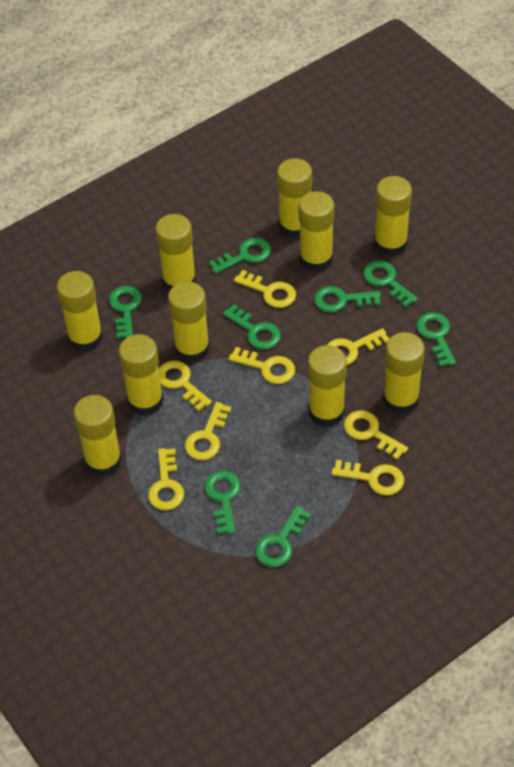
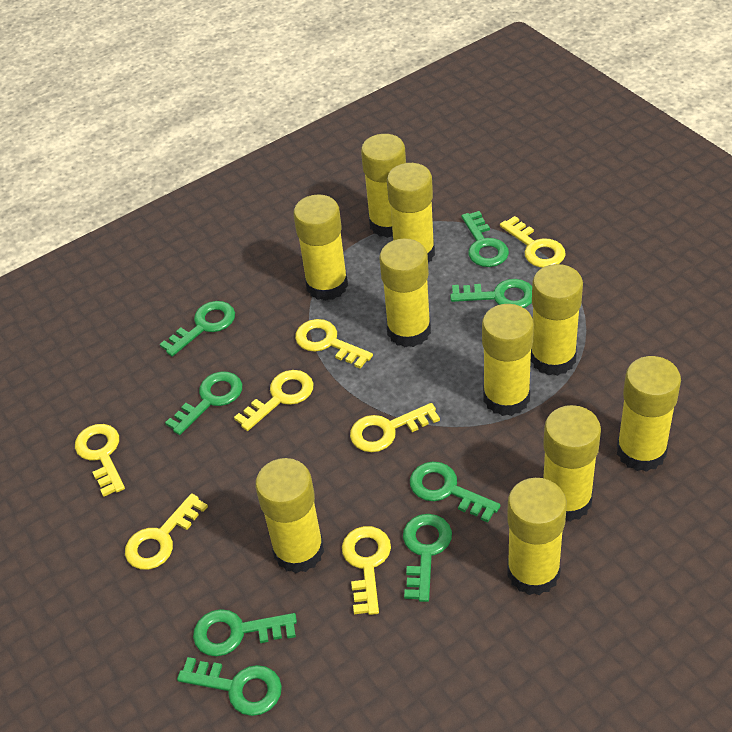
yellow key: 8 -> 7

